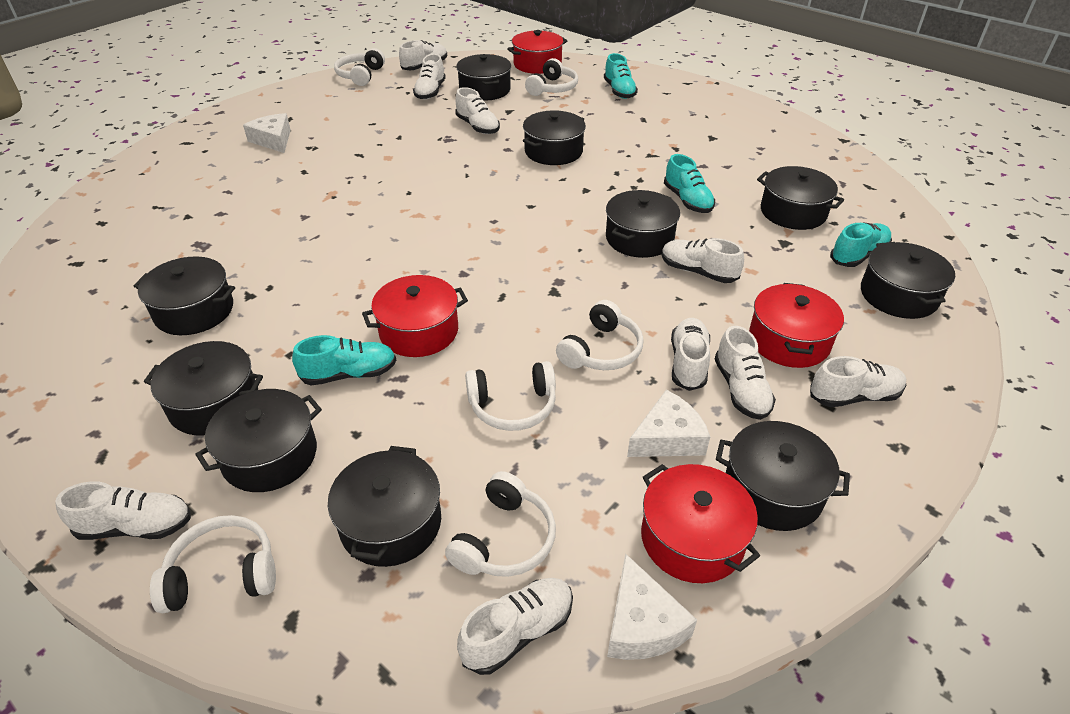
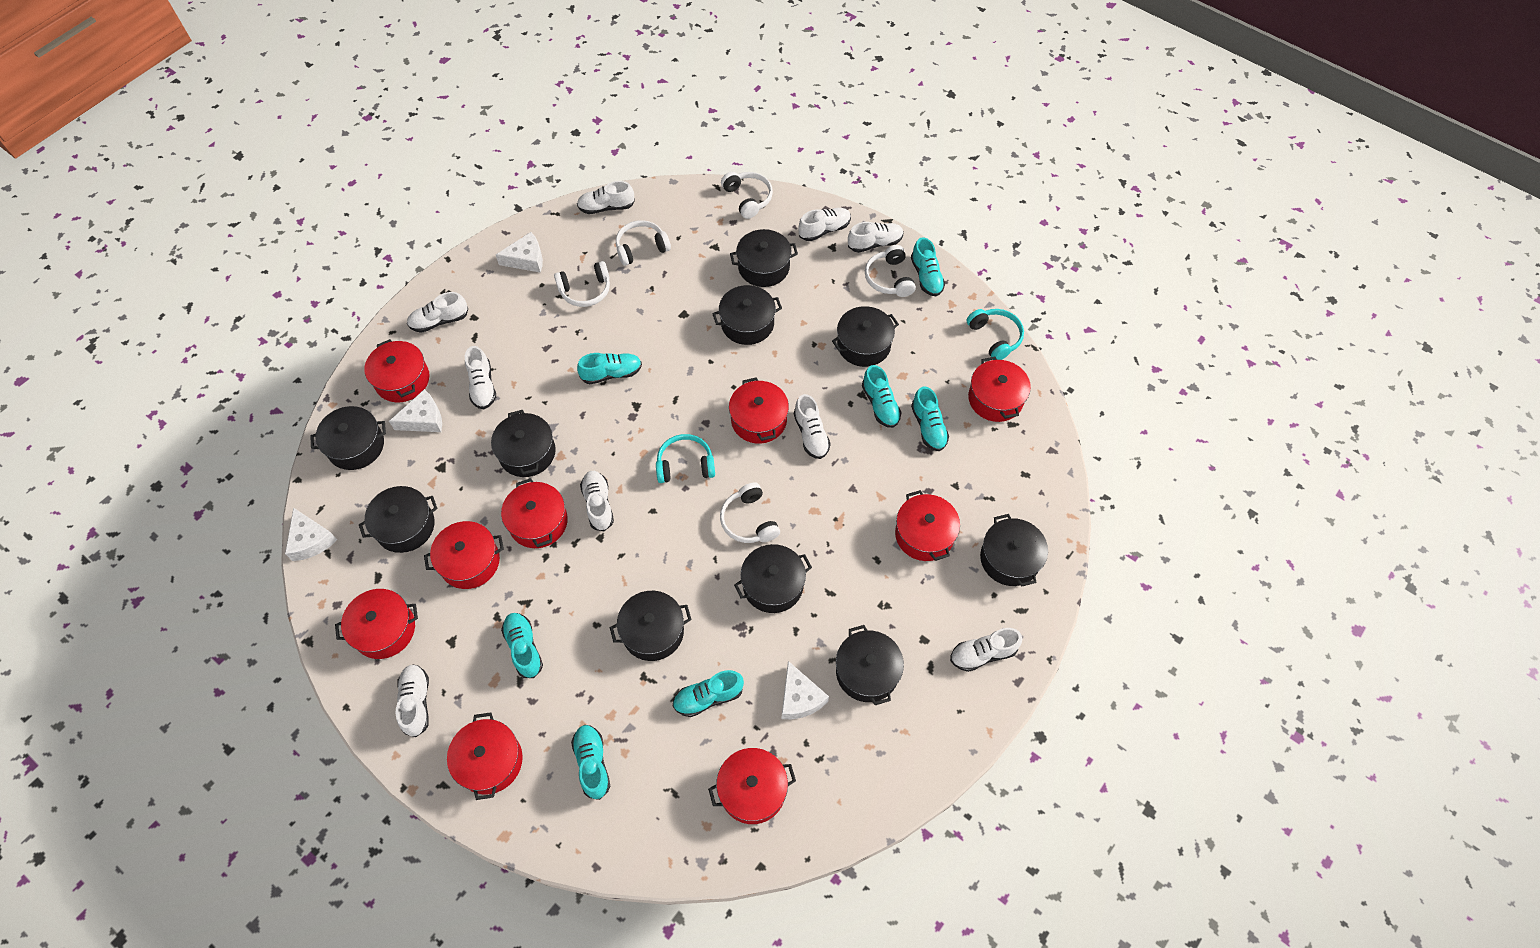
red pot: 4 -> 9
turquoise headphones: 0 -> 2
turquoise shoe: 4 -> 7
white cheese: 3 -> 4
white headphones: 6 -> 5

